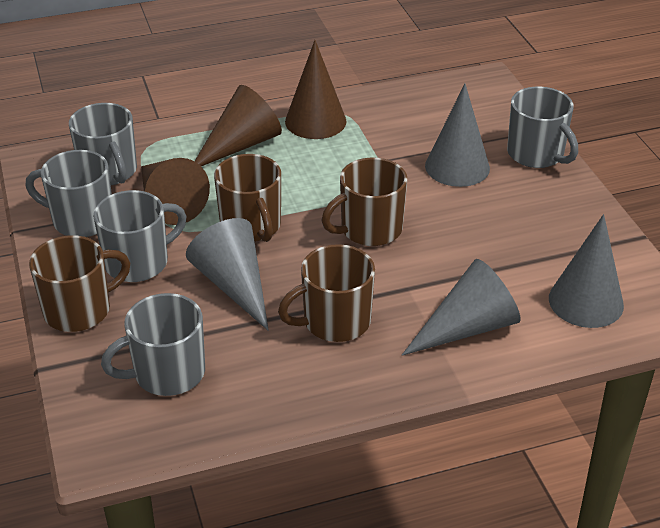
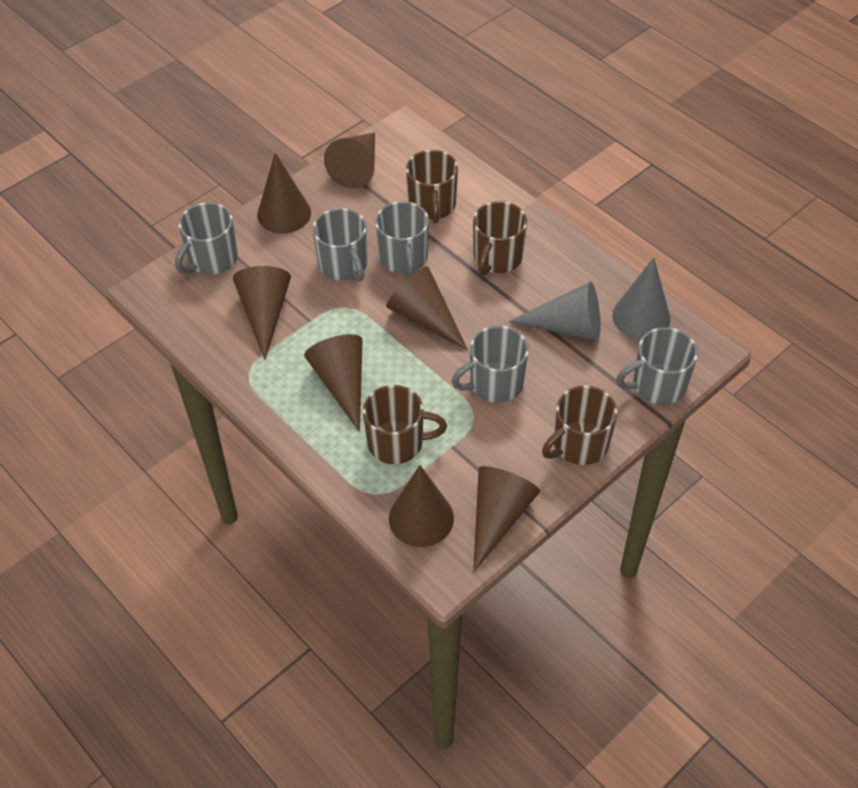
brown cone: 3 -> 7
grey cone: 4 -> 2

